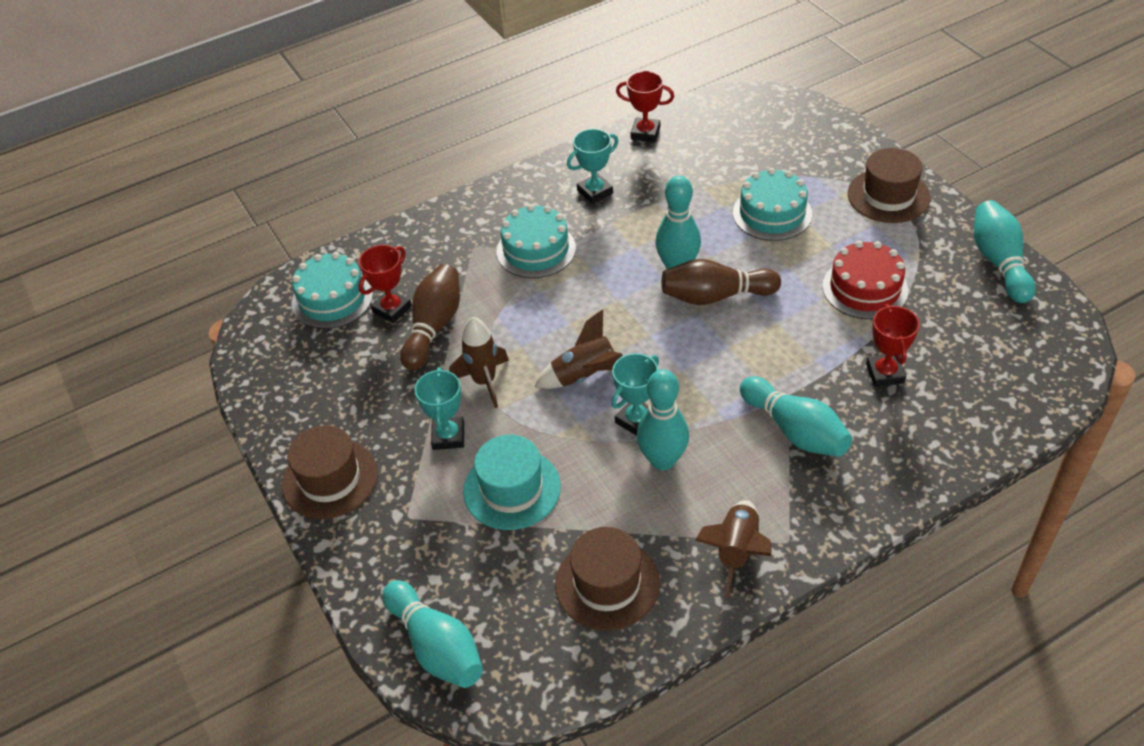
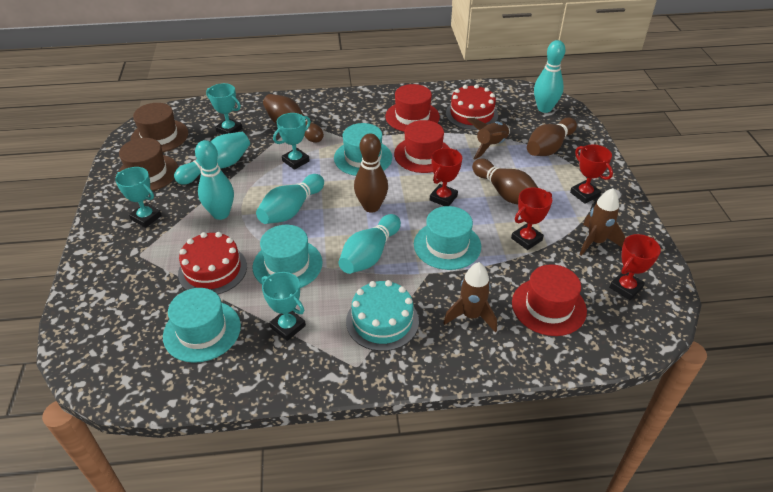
brown bowling pin: 2 -> 4
brown hat: 3 -> 2
red cake: 1 -> 2
red hat: 0 -> 3
red trophy: 3 -> 4
turquoise cake: 3 -> 1
turquoise hat: 1 -> 4
turquoise trophy: 3 -> 4

